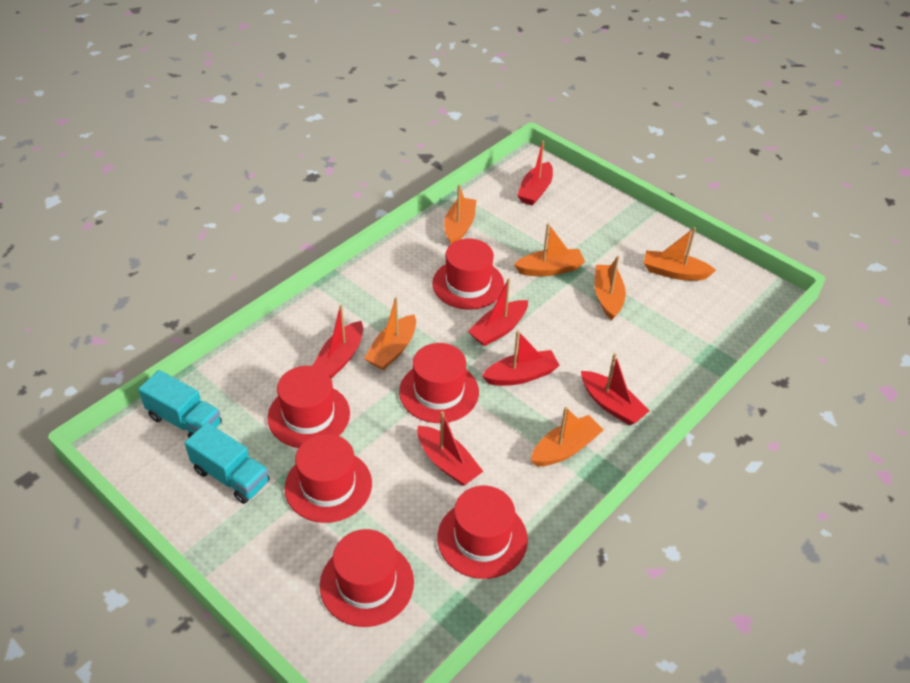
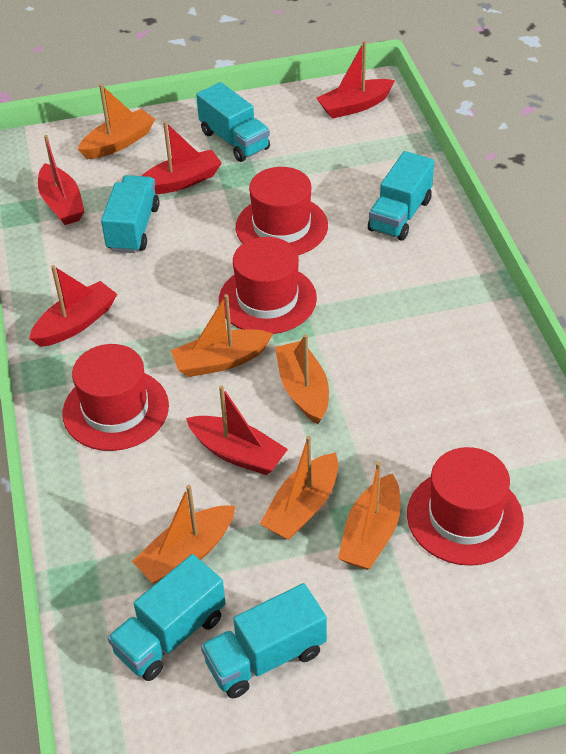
red boat: 6 -> 5
red hat: 6 -> 4
turquoise truck: 2 -> 5

